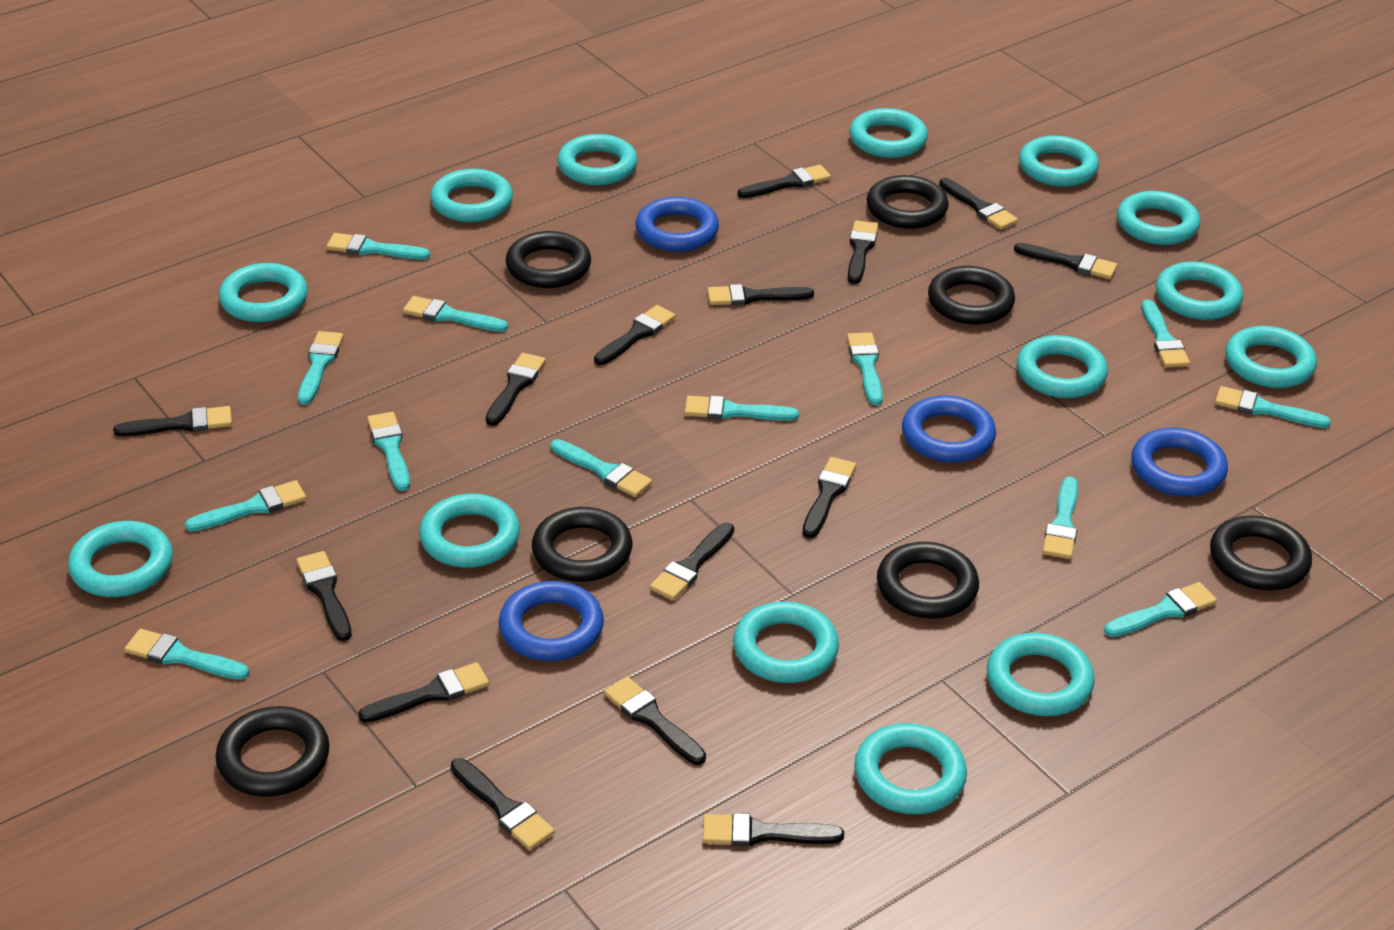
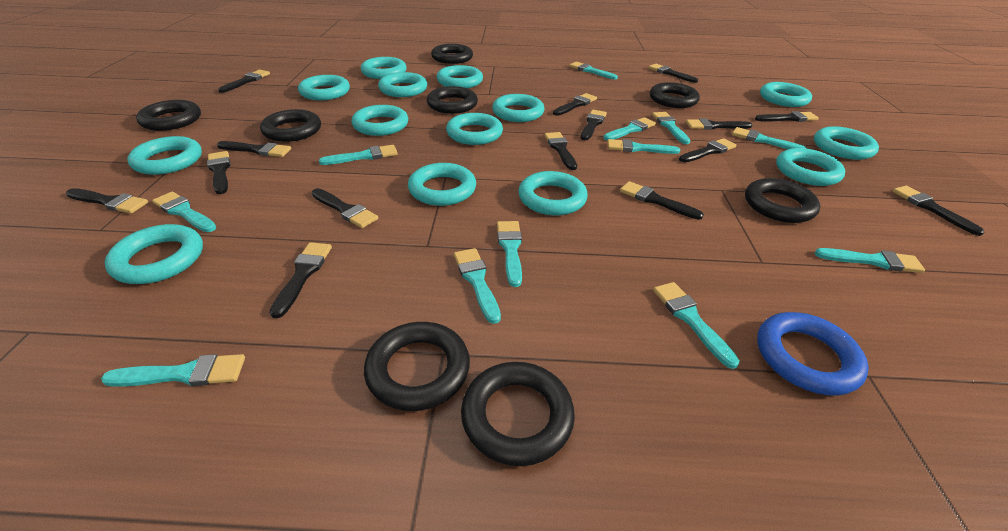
black ring: 7 -> 8
blue ring: 4 -> 1
turquoise brush: 13 -> 12

